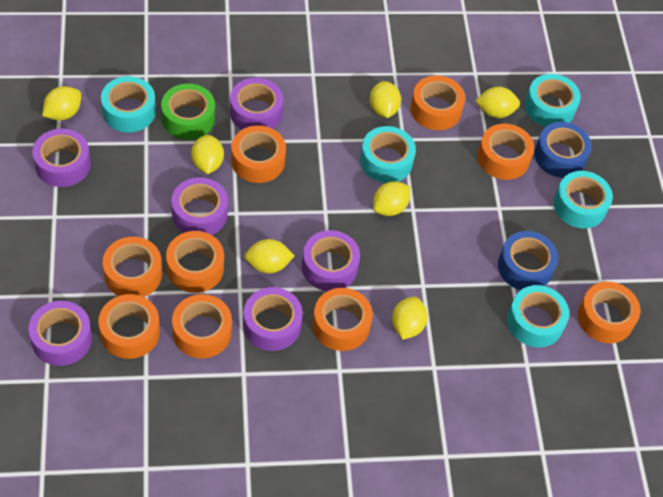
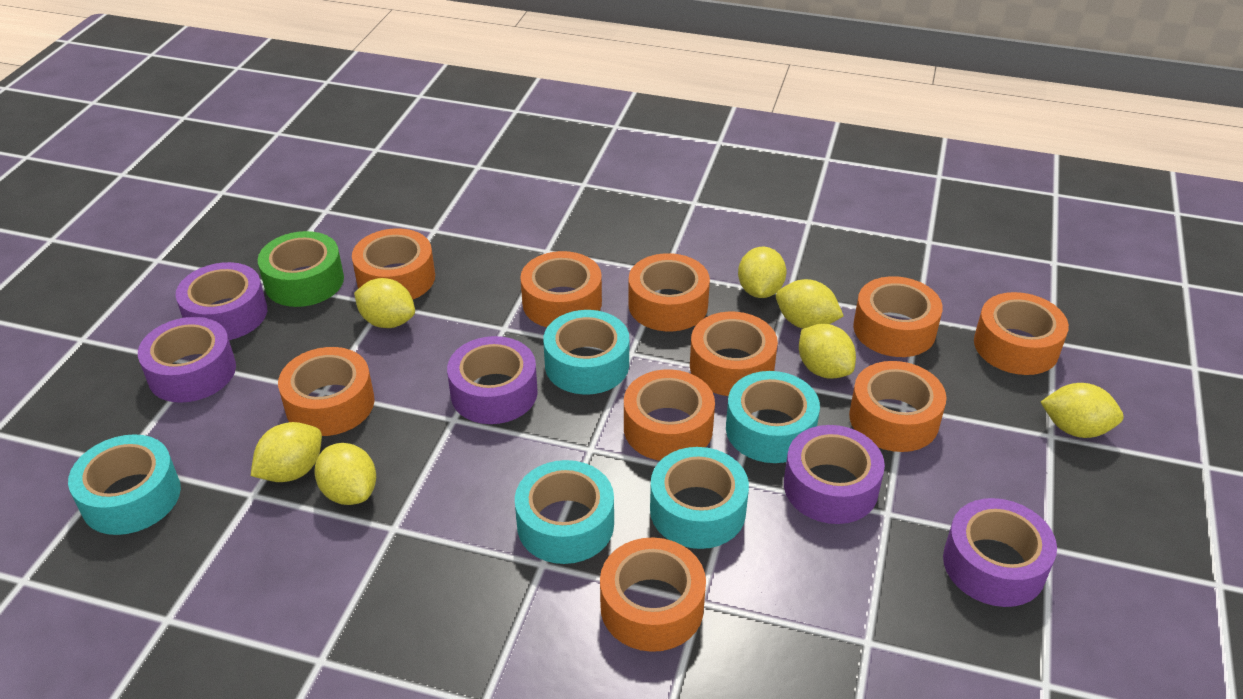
blue tape: 2 -> 0
orange tape: 9 -> 10
purple tape: 6 -> 5

